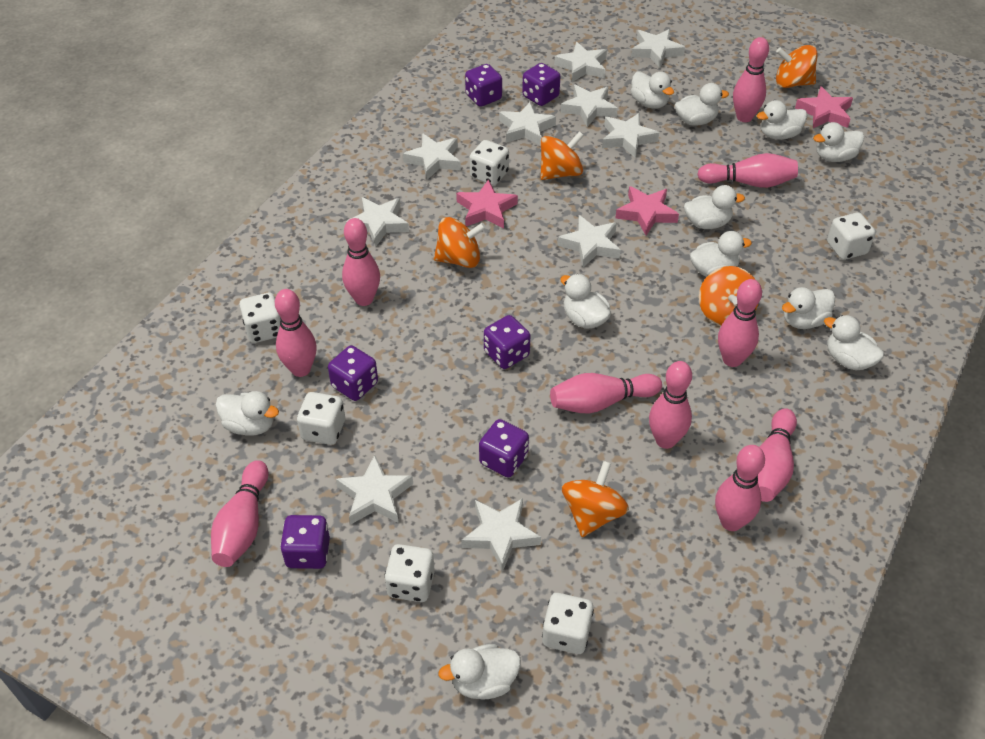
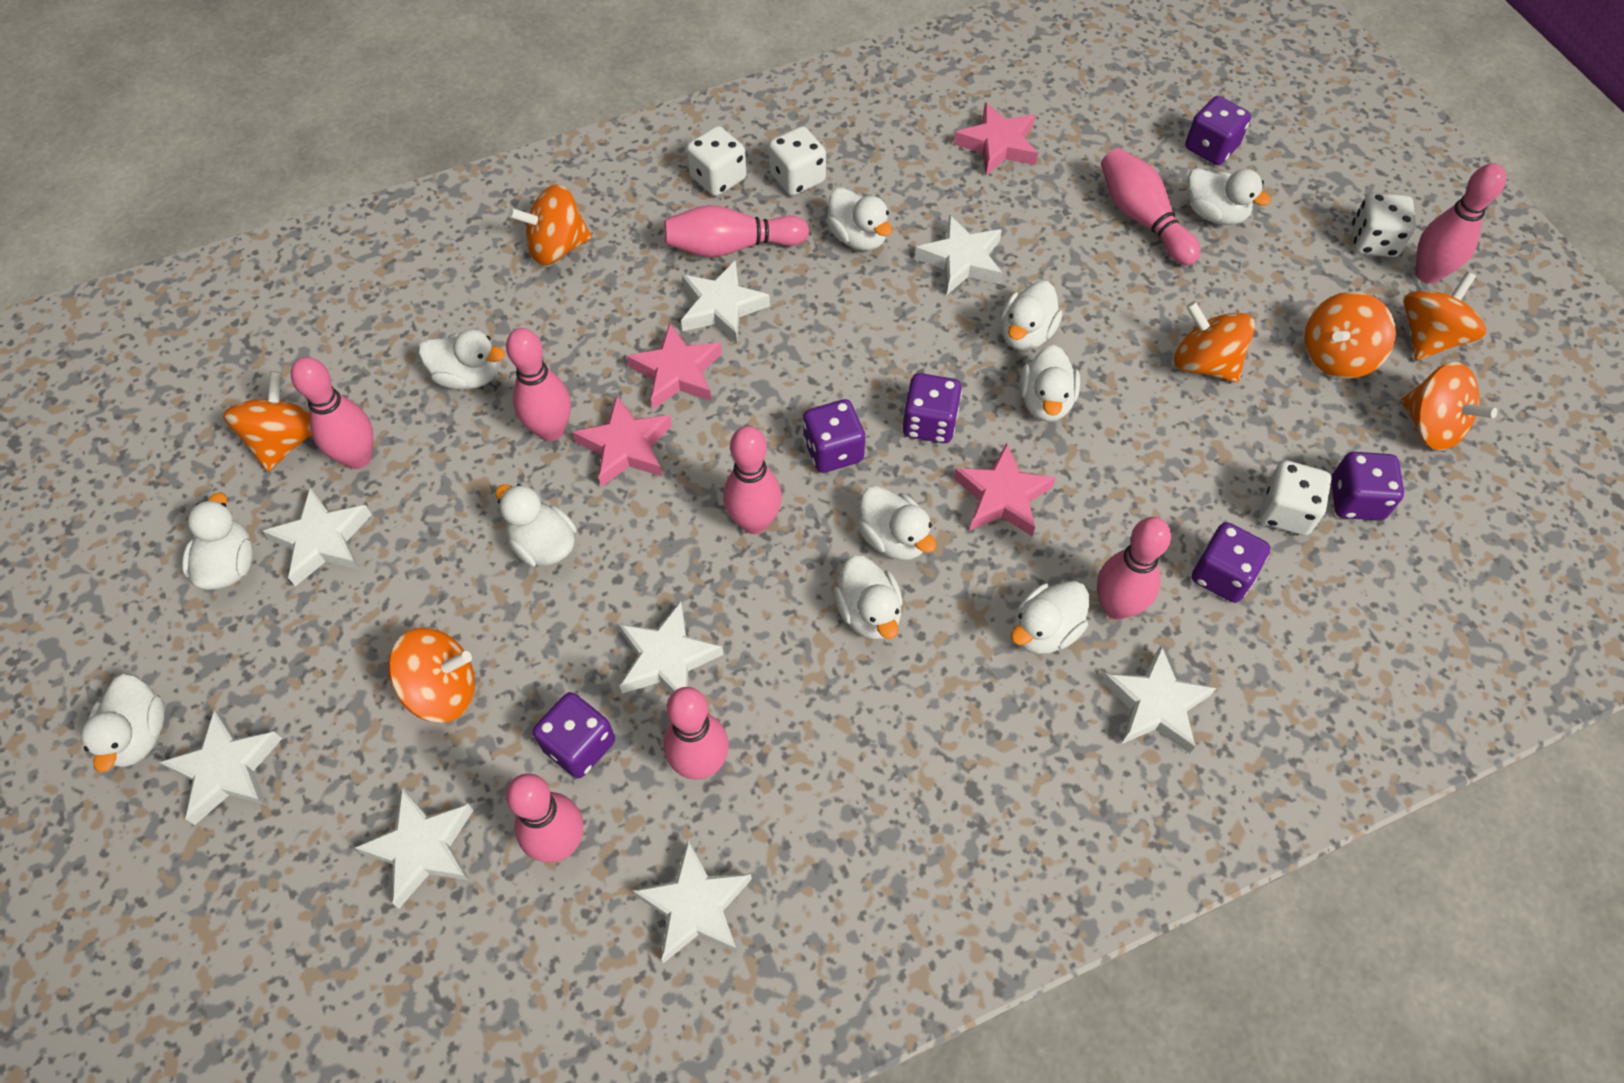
orange spinning top: 5 -> 7
pink bowling pin: 10 -> 9
pink star: 3 -> 4
white dice: 6 -> 4
white star: 10 -> 8

